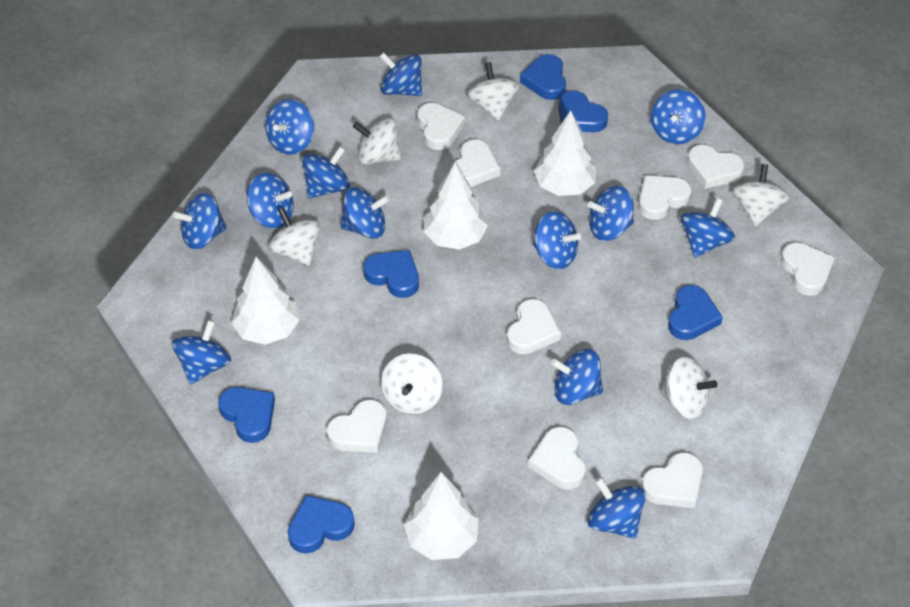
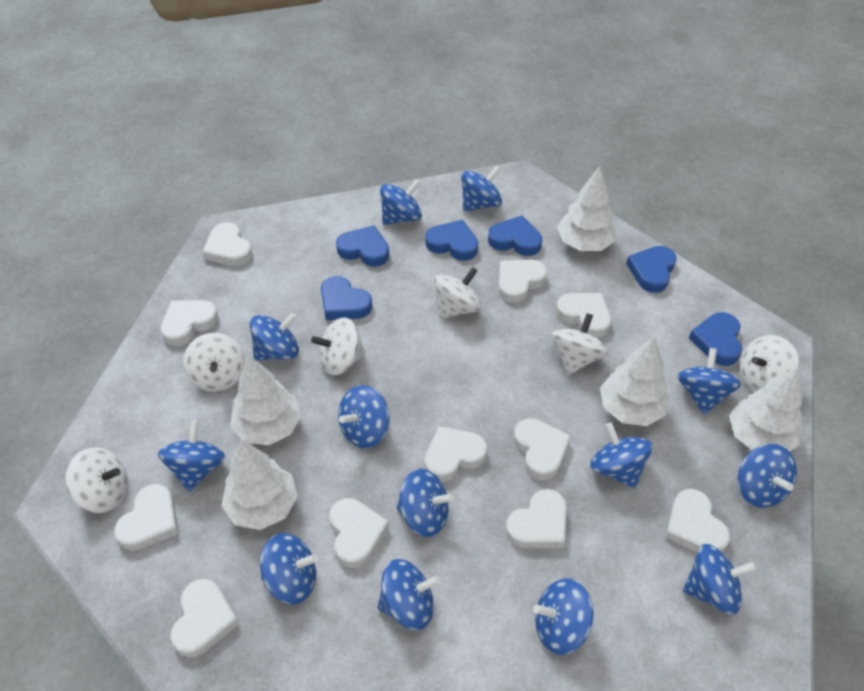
white heart: 9 -> 11
white tree: 4 -> 5

